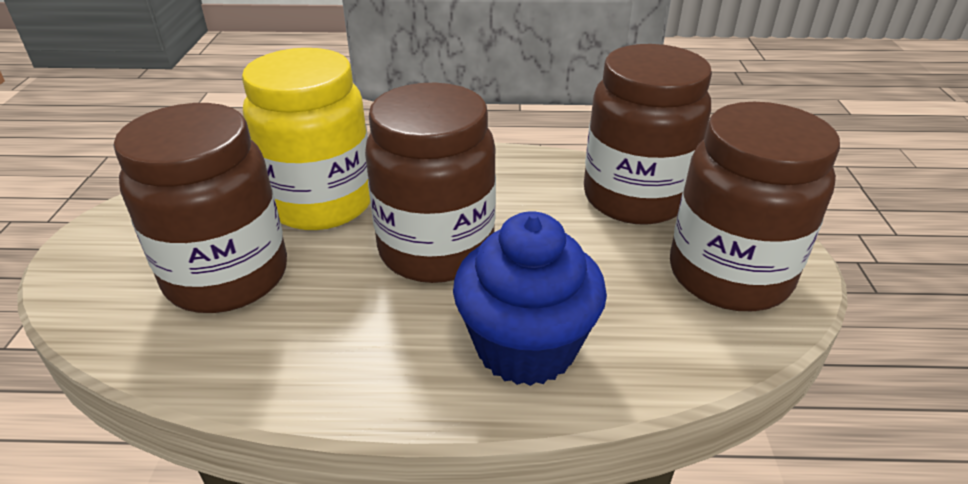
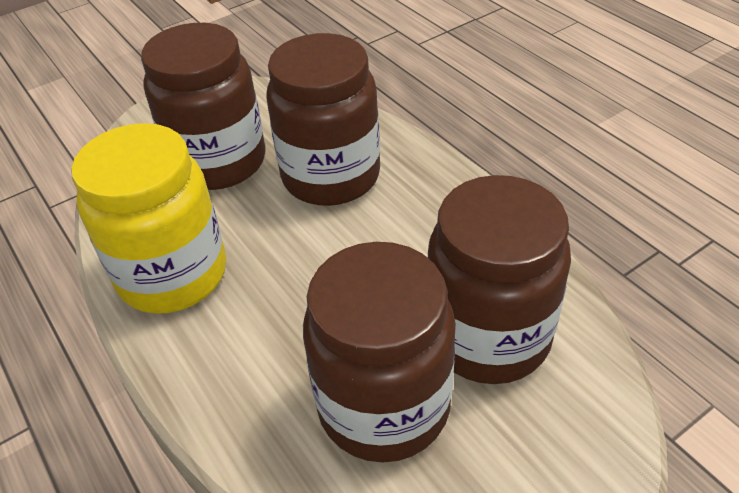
blue cupcake: 1 -> 0

